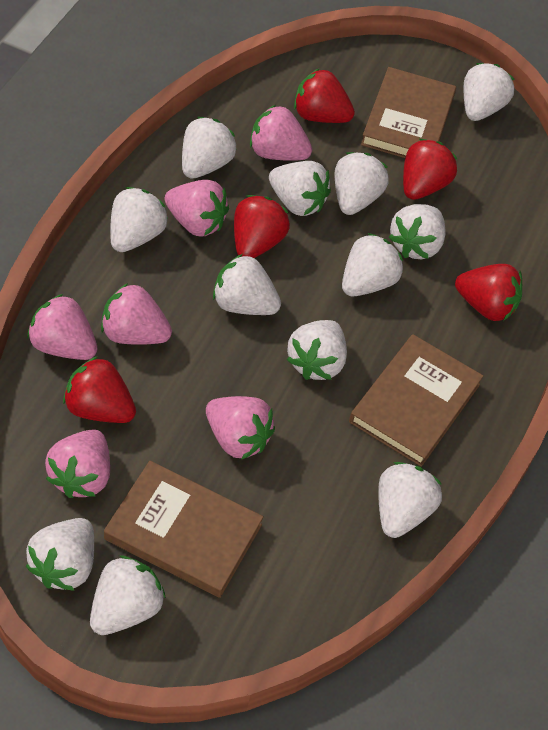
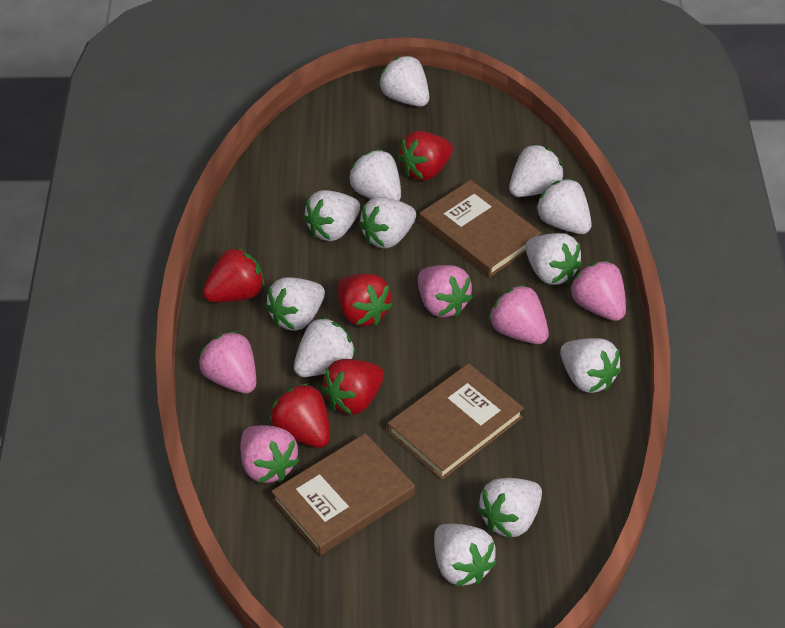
pink strawberry: 6 -> 5

